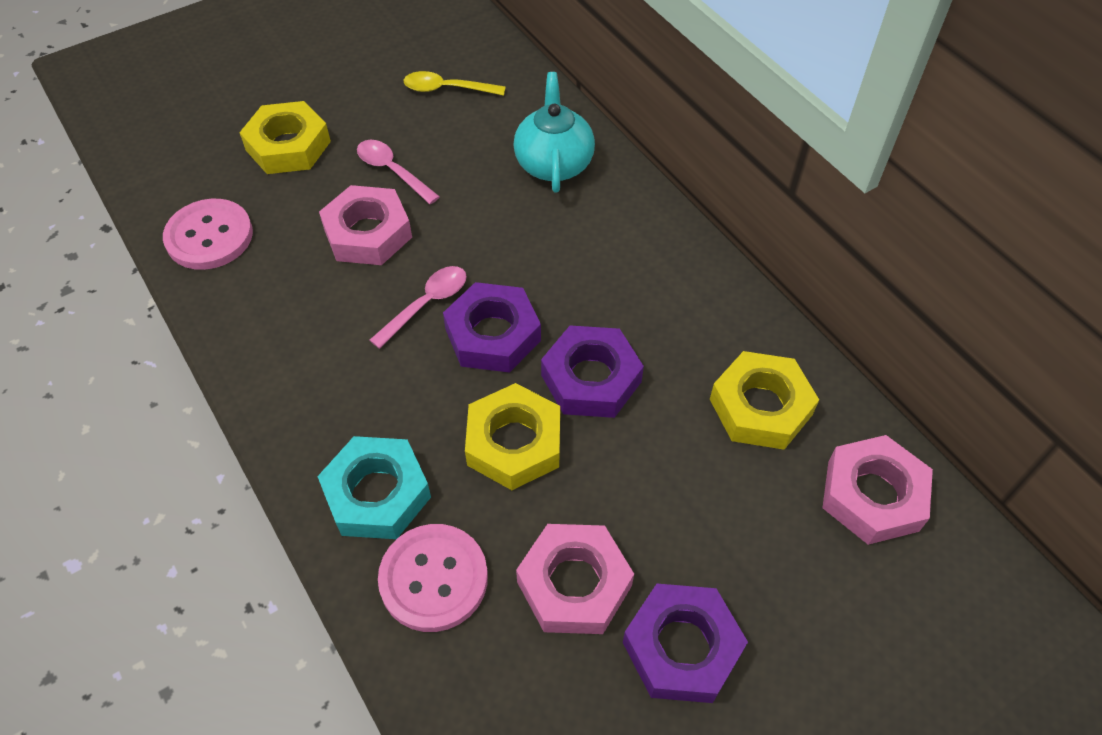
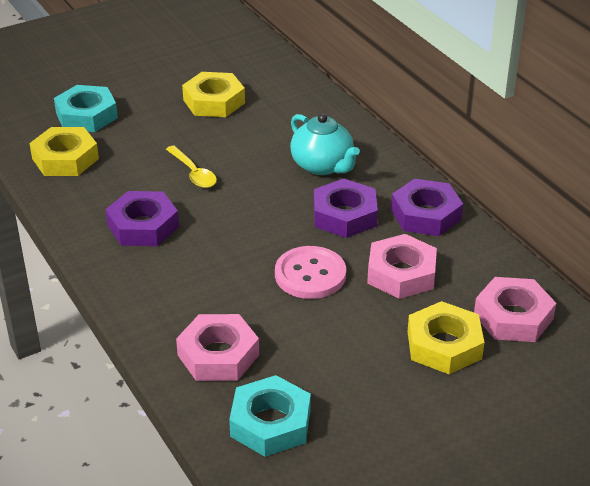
pink button: 2 -> 1
pink spoon: 2 -> 0
turquoise nut: 1 -> 2

